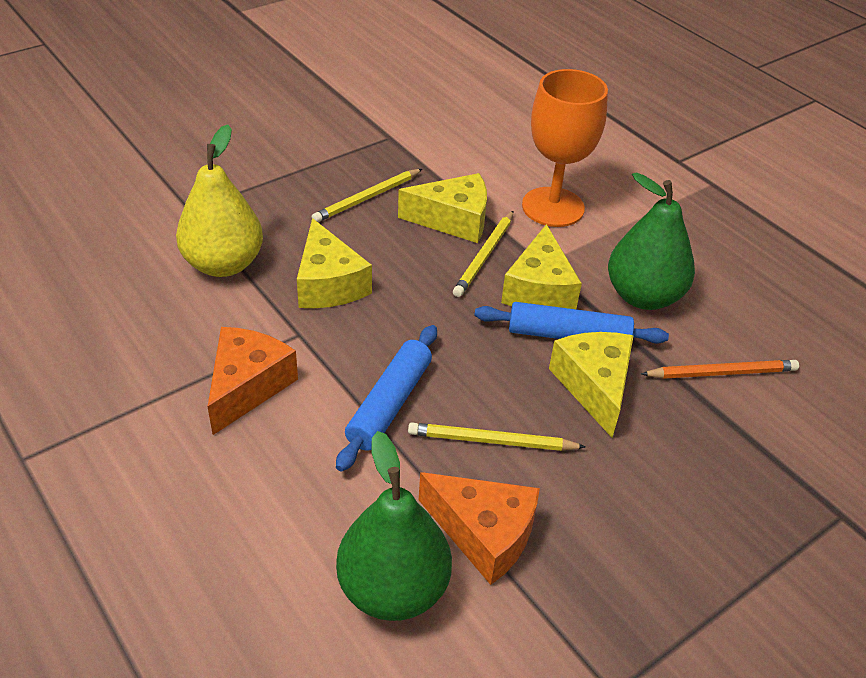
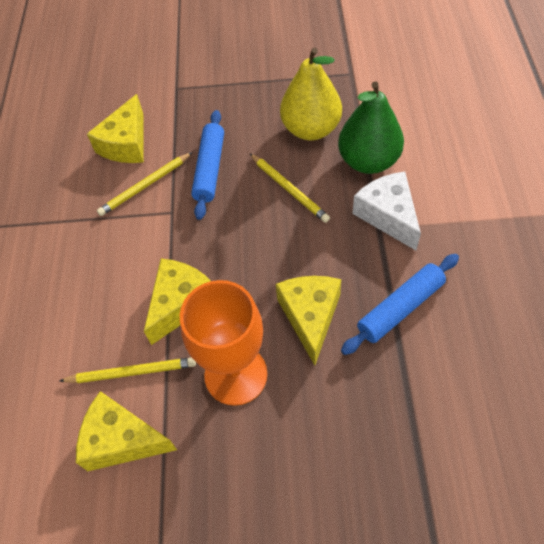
green pear: 2 -> 1
orange cheese: 2 -> 0
orange pencil: 1 -> 0
white cheese: 0 -> 1

